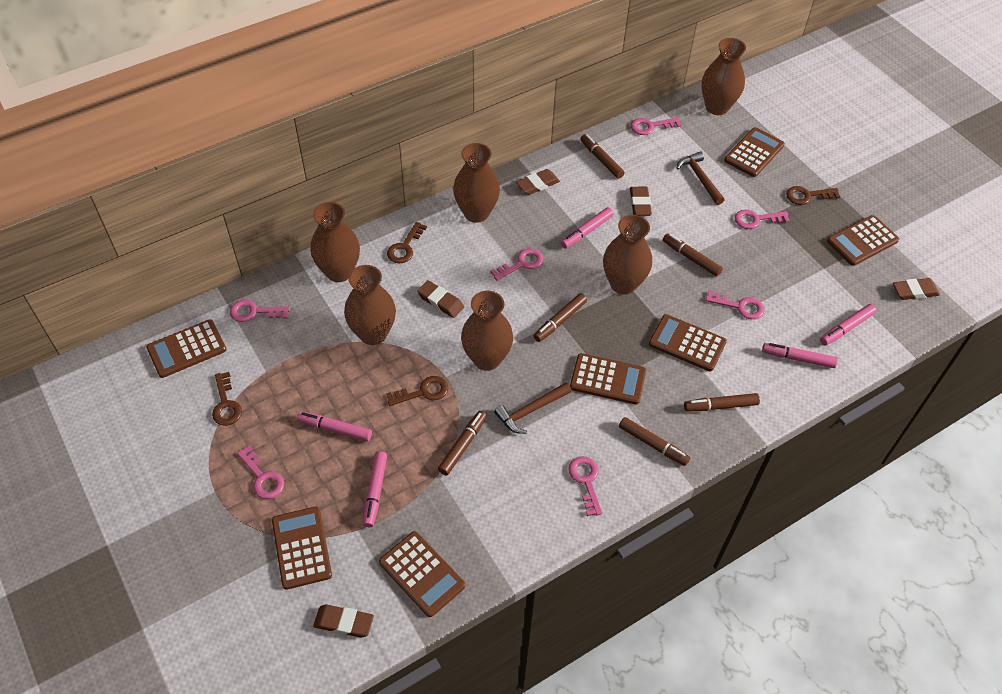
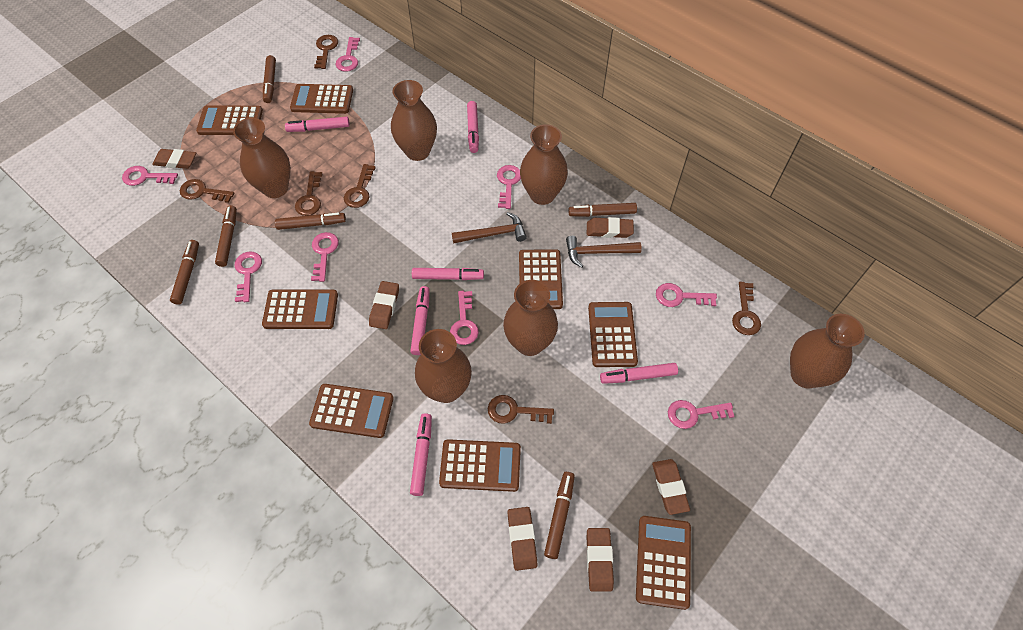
brown calculator: 7 -> 8
brown eraser: 5 -> 6
brown key: 4 -> 6
pink key: 7 -> 8
pink marker: 5 -> 6

